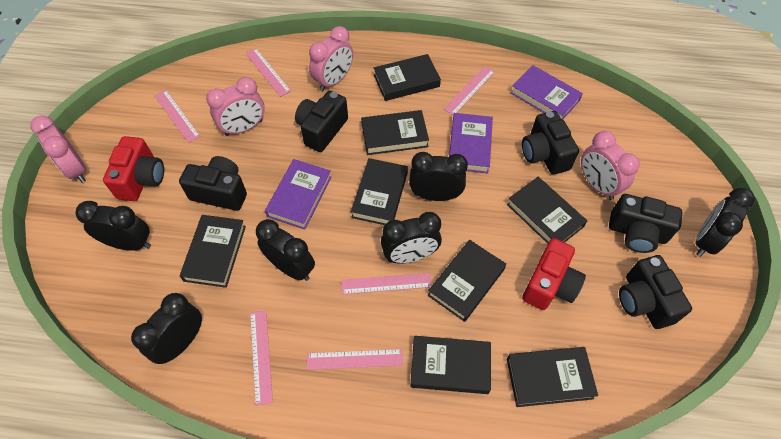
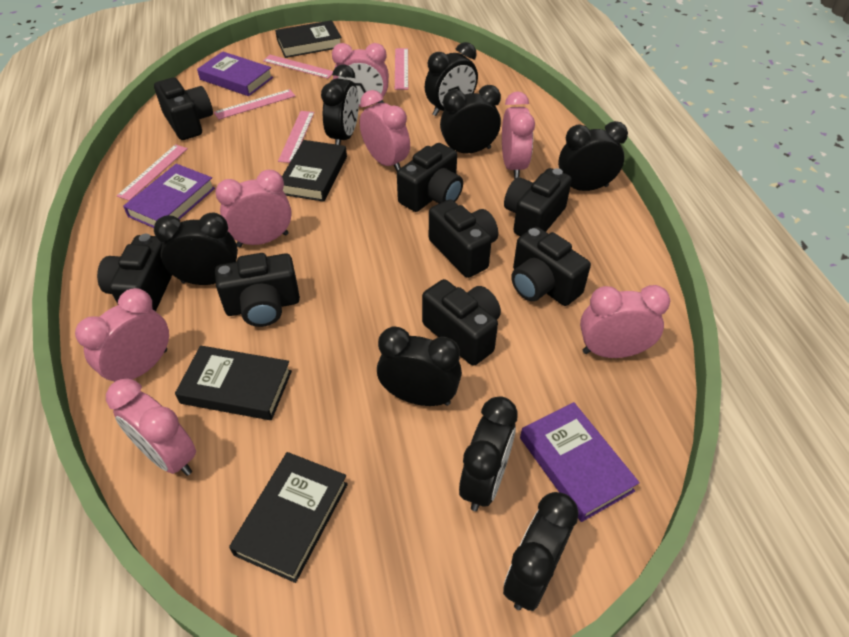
black book: 8 -> 4
black camera: 5 -> 8
black clock: 6 -> 8
pink clock: 4 -> 7
pink ruler: 6 -> 5
red camera: 2 -> 0

